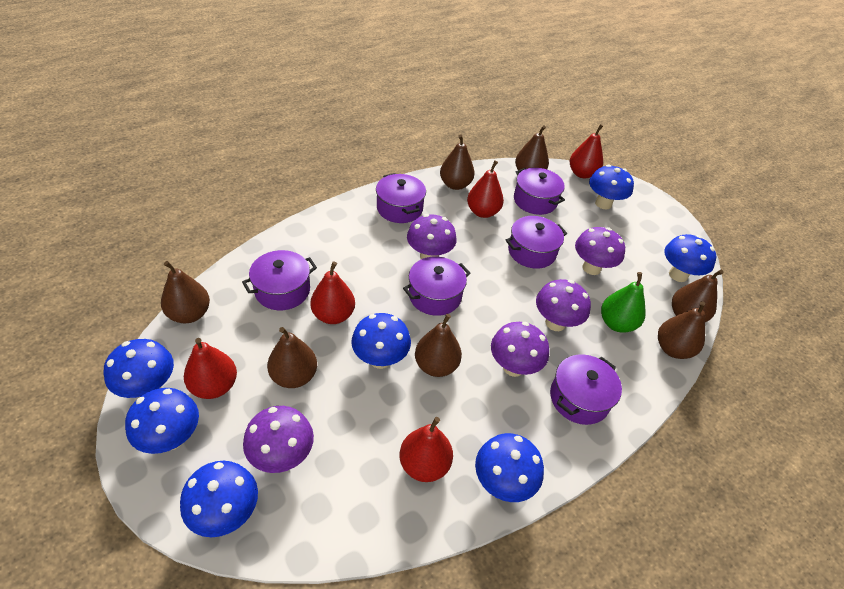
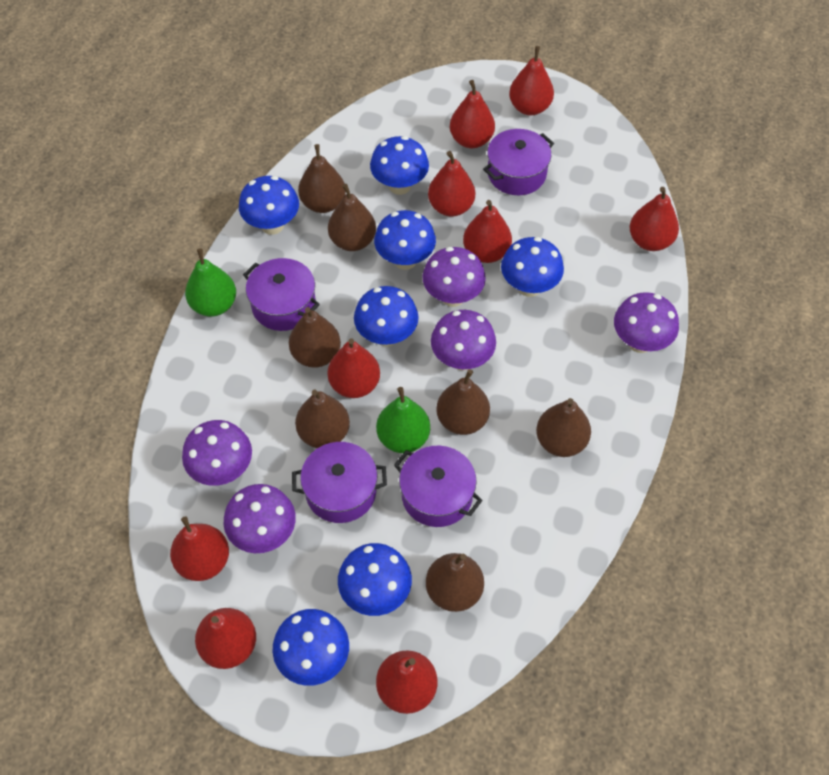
green pear: 1 -> 2
purple pot: 6 -> 4
red pear: 5 -> 9

